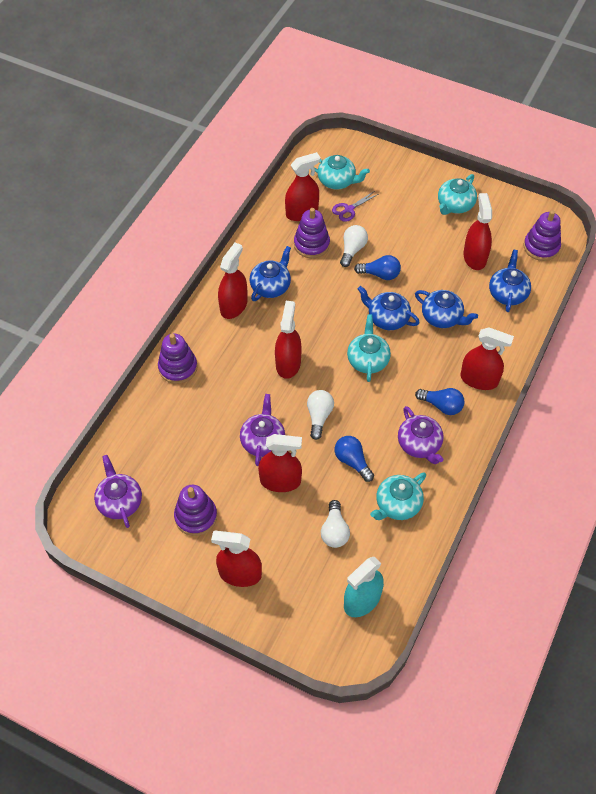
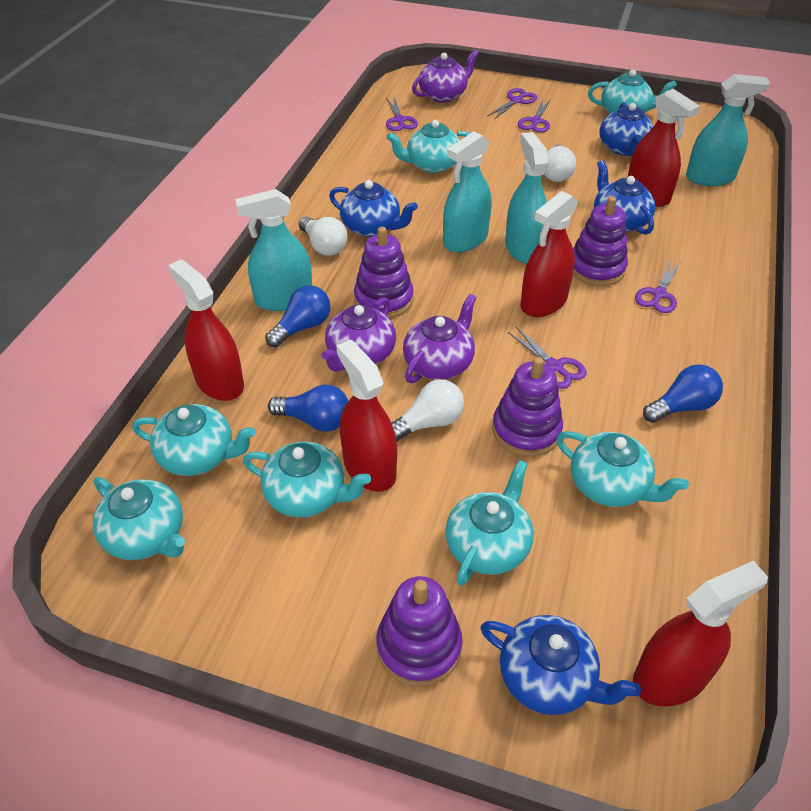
purple scissors: 1 -> 5
red spray bottle: 7 -> 5
turquoise spray bottle: 1 -> 4
turquoise teapot: 4 -> 7

